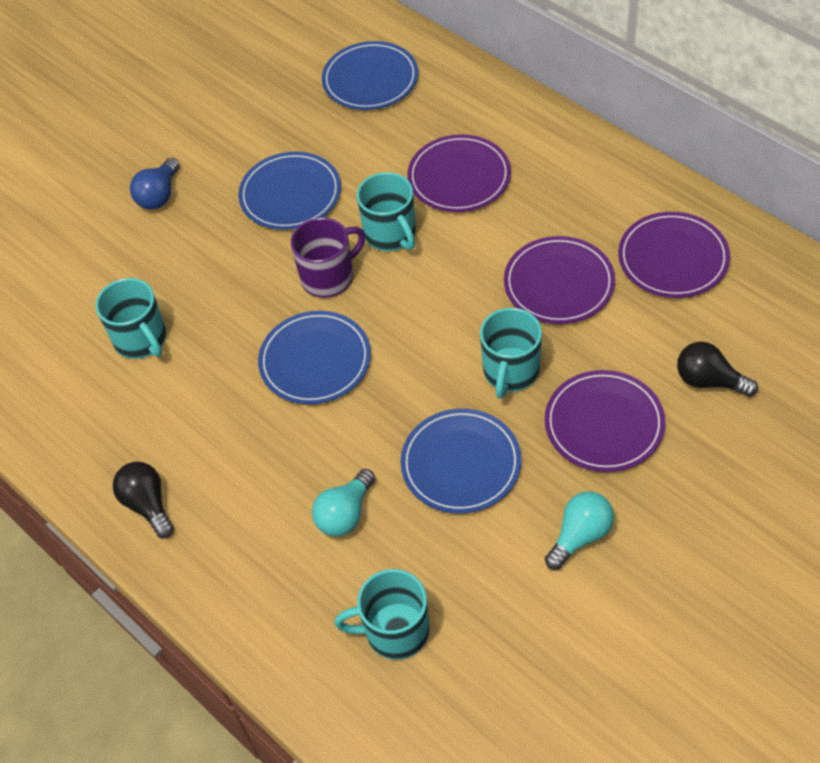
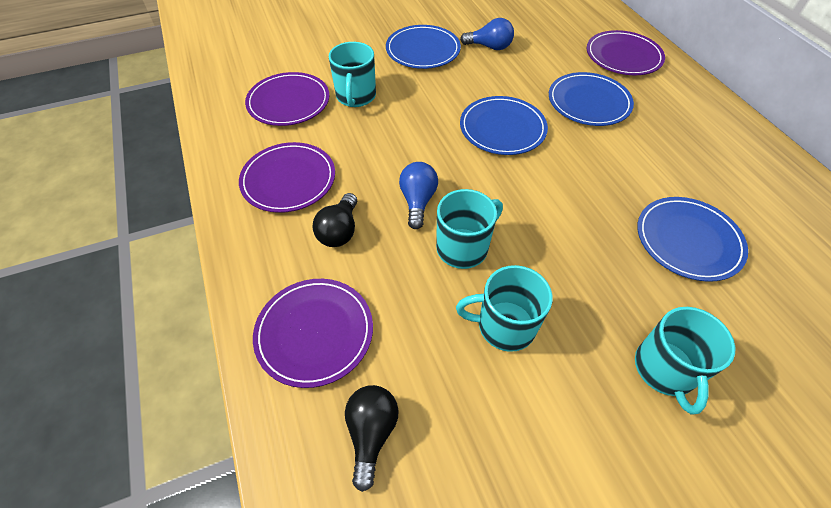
blue light bulb: 1 -> 2
purple mug: 1 -> 0
turquoise light bulb: 2 -> 0

